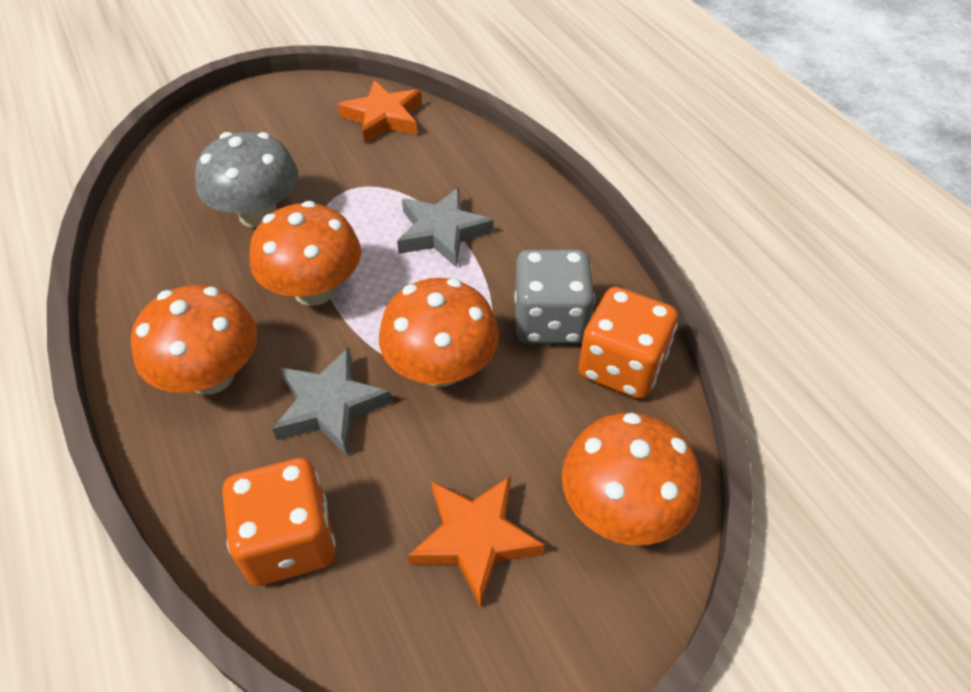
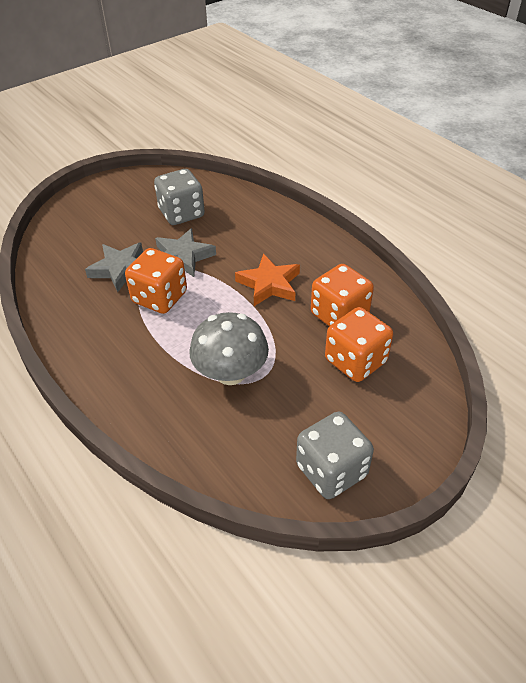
grey dice: 1 -> 2
orange dice: 2 -> 3
orange mushroom: 4 -> 0
orange star: 2 -> 1

